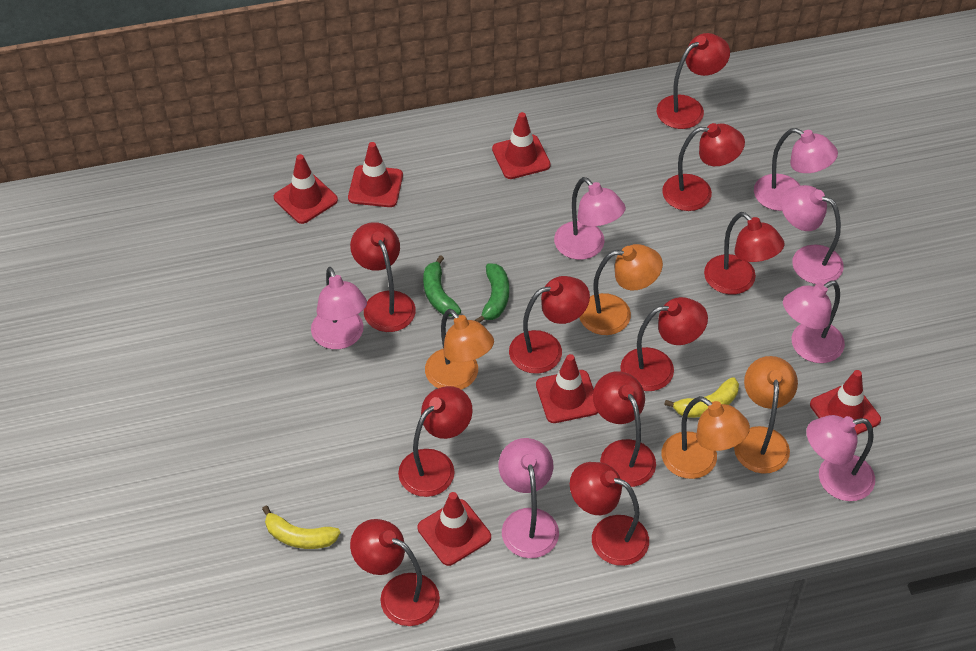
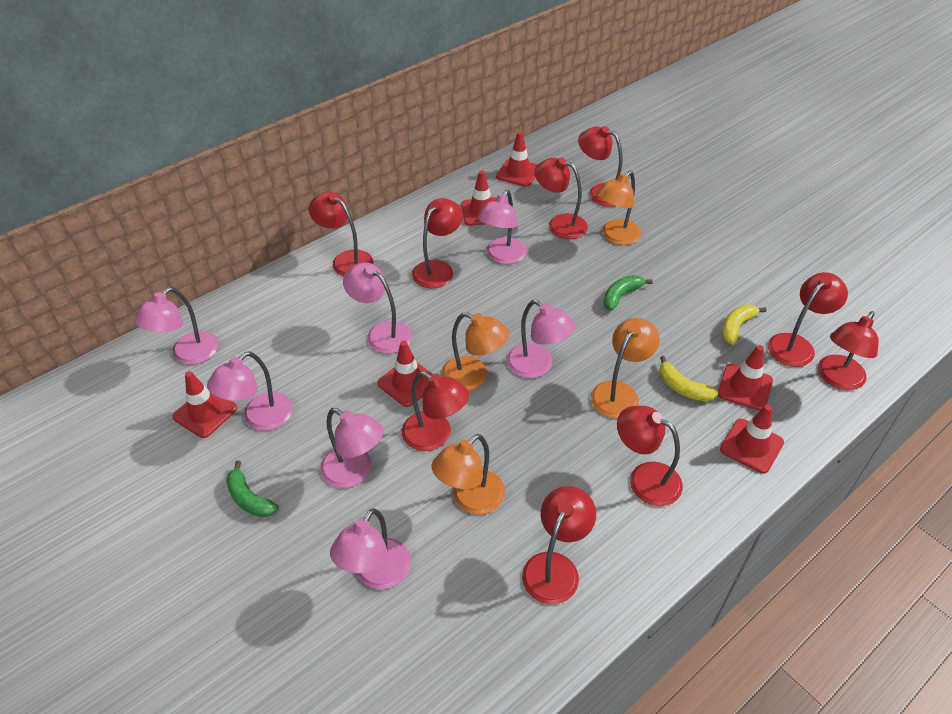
red lamp: 10 -> 9

